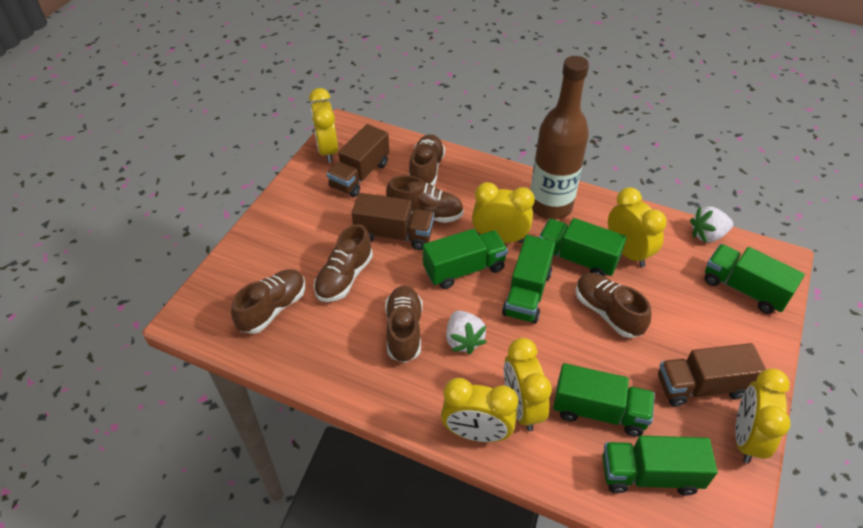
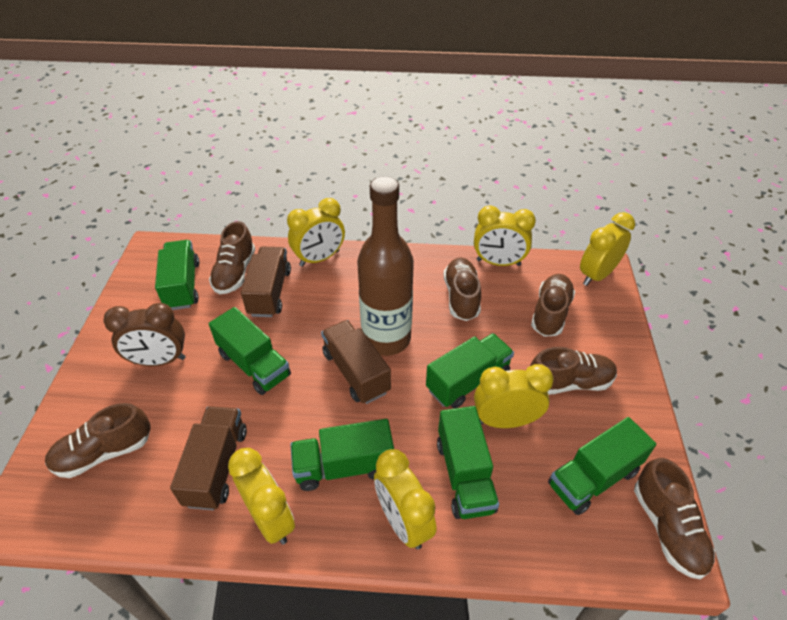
brown clock: 0 -> 1
white strawberry: 2 -> 0

